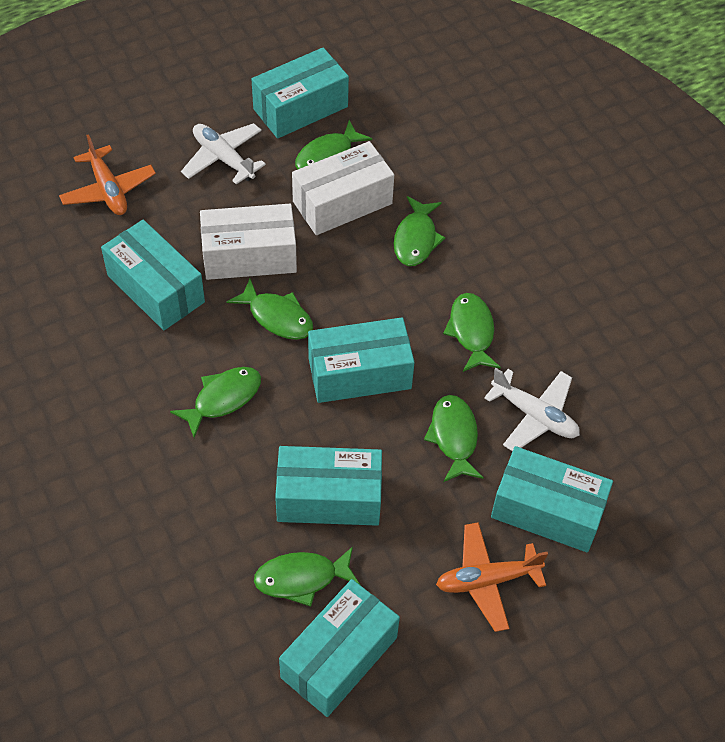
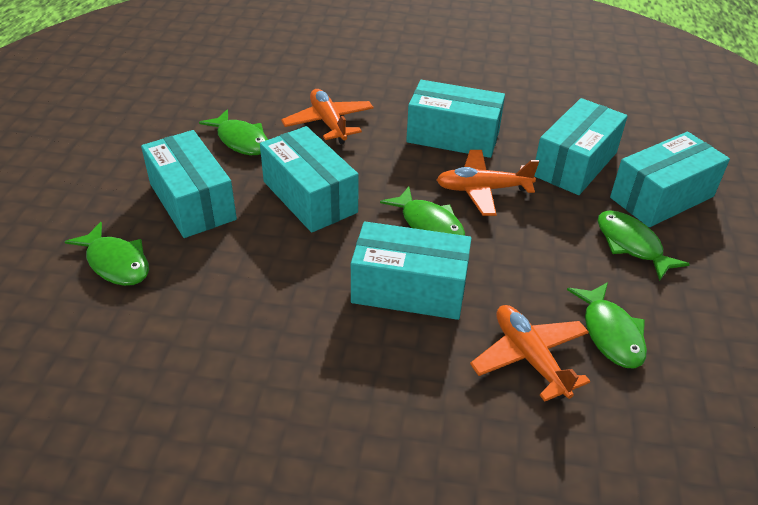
green fish: 7 -> 5
orange plane: 2 -> 3
white box: 2 -> 0
white plane: 2 -> 0

